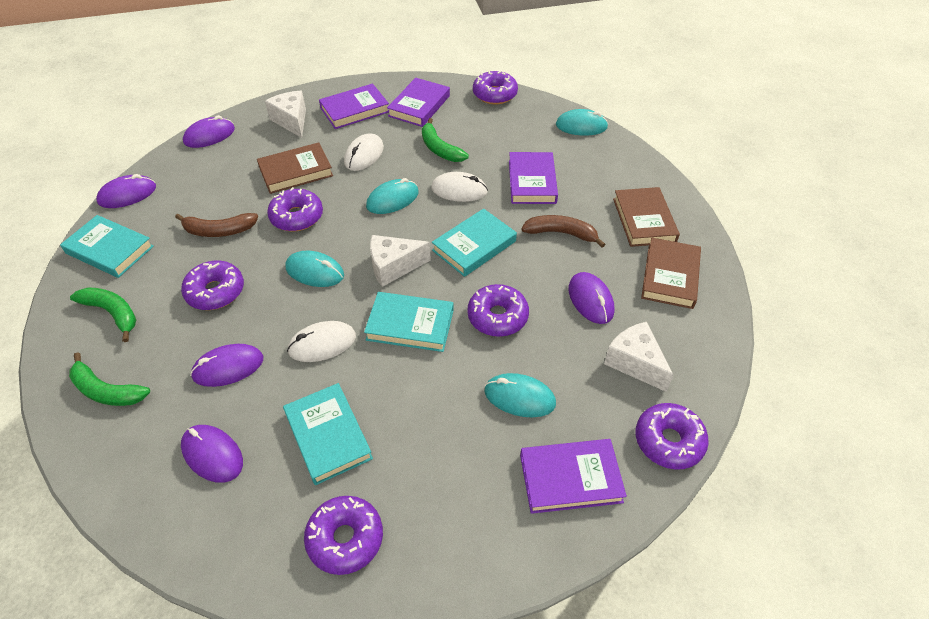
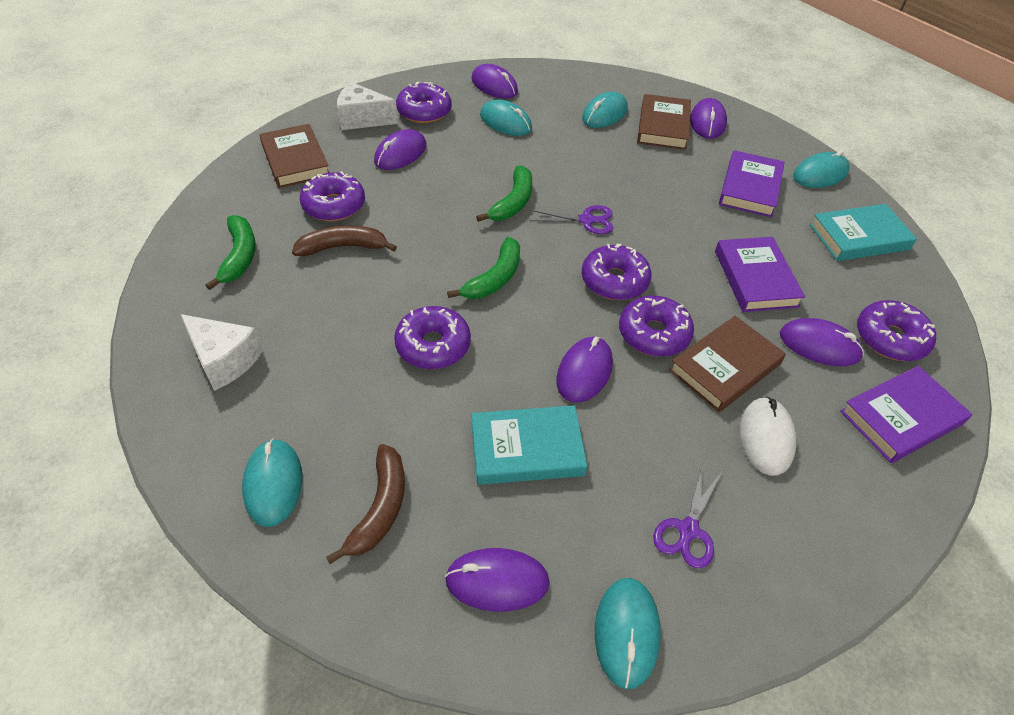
purple book: 4 -> 3
purple mouse: 5 -> 6
purple scissors: 0 -> 2
turquoise book: 4 -> 2
turquoise mouse: 4 -> 5
white cheese: 3 -> 2
white mouse: 3 -> 1

